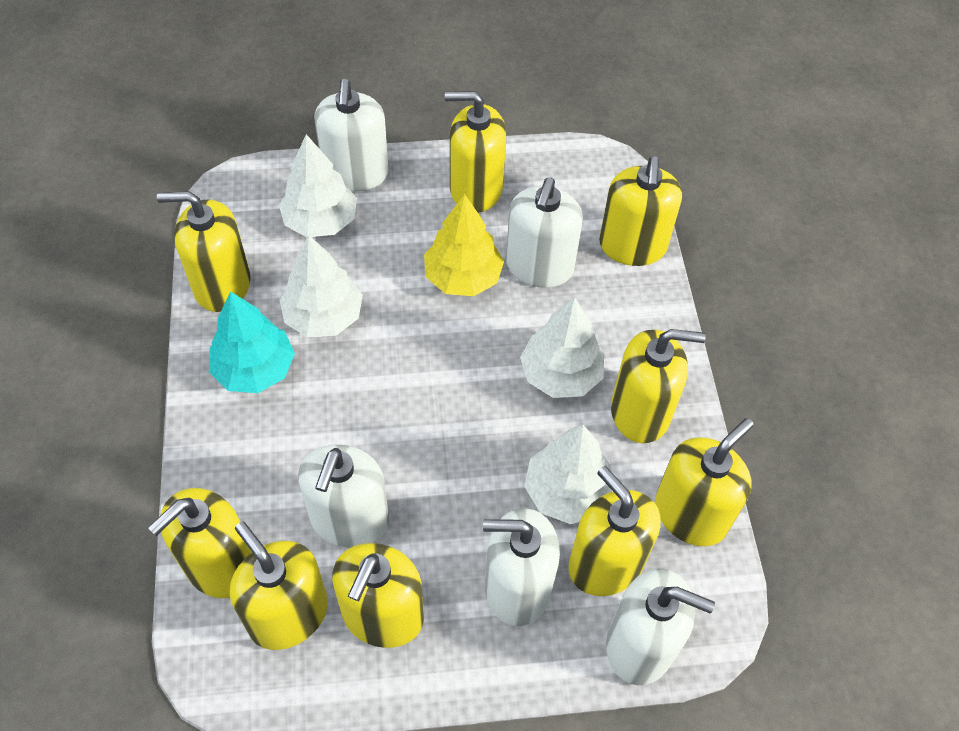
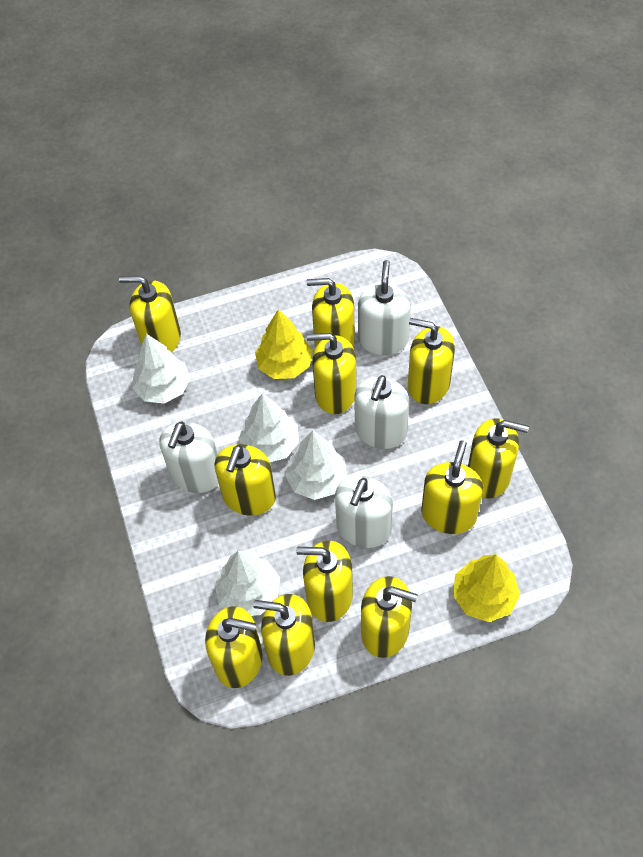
turquoise tree: 1 -> 0
white soap dispenser: 5 -> 4
yellow soap dispenser: 9 -> 11
yellow tree: 1 -> 2

